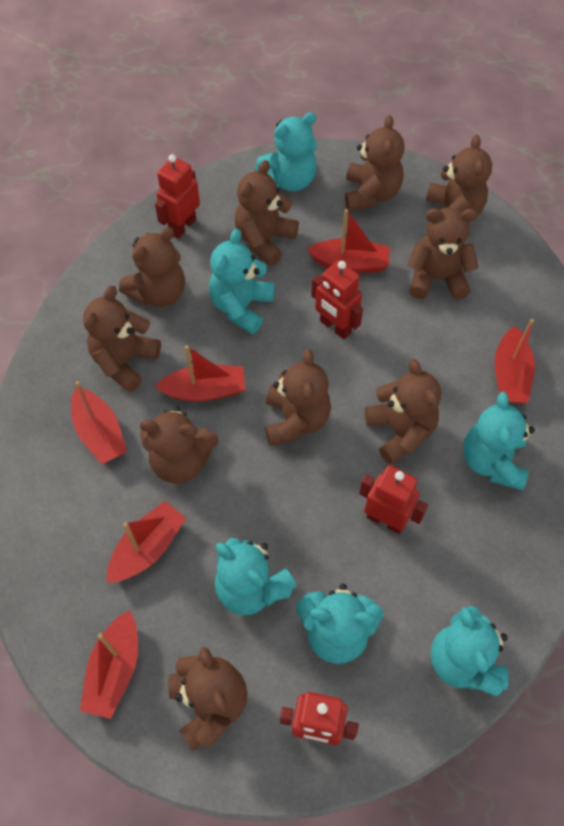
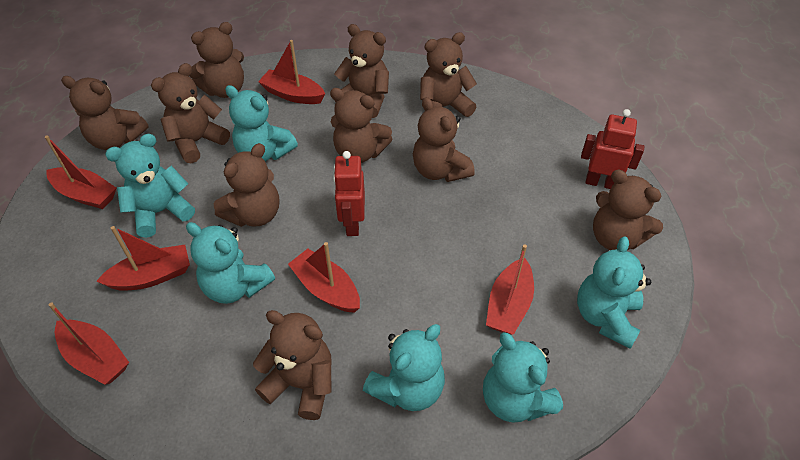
red robot: 4 -> 2

